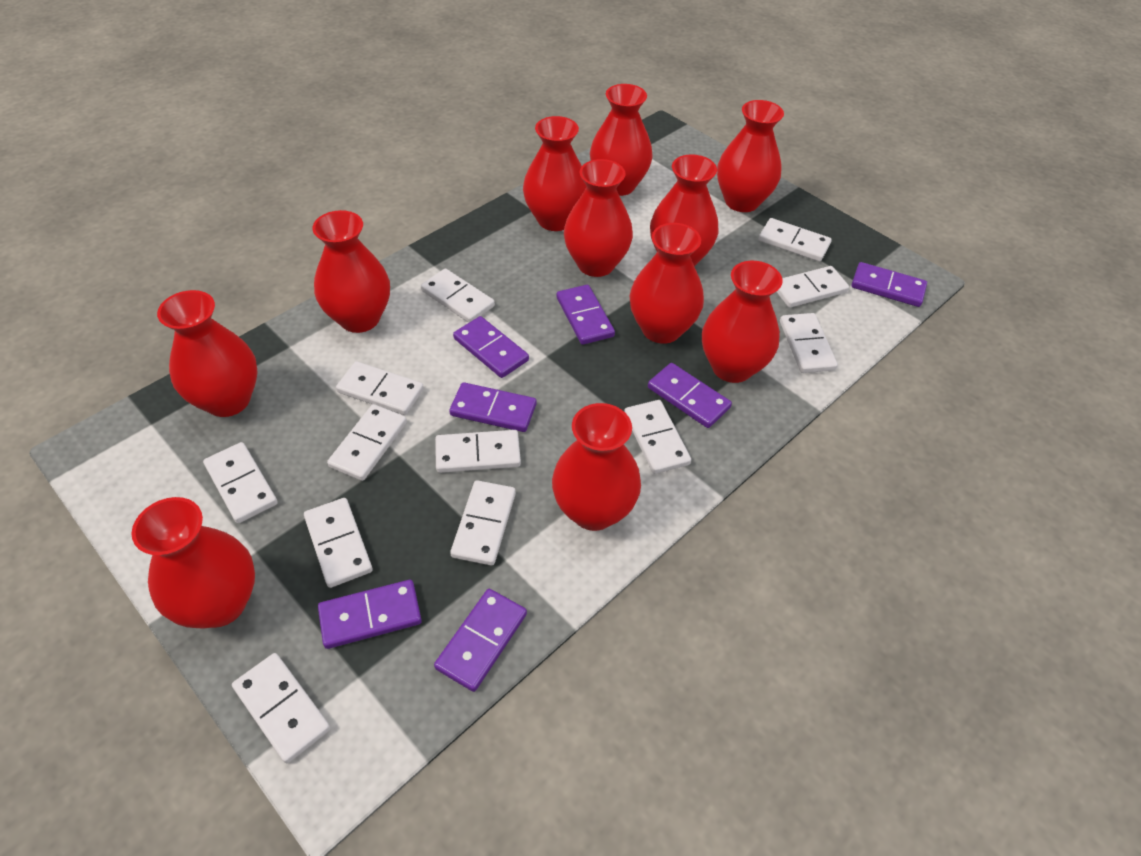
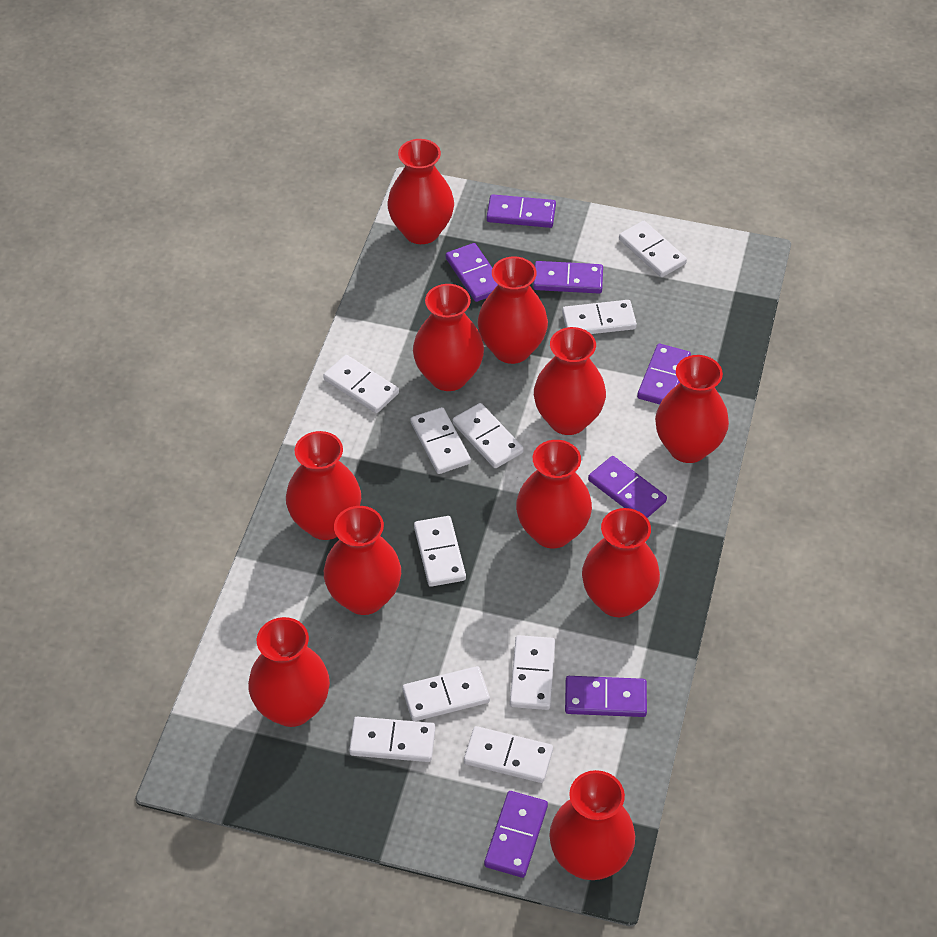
white domino: 12 -> 10

